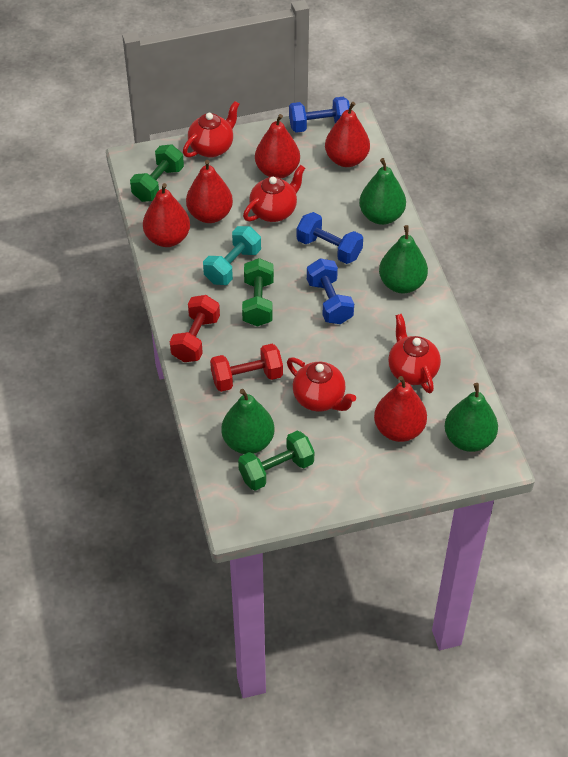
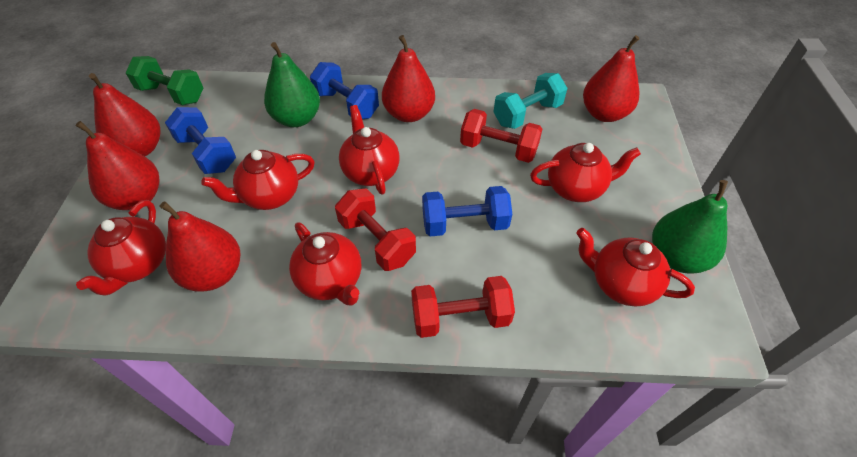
green dumbbell: 3 -> 1
green pear: 4 -> 2
red dumbbell: 2 -> 3
red teapot: 4 -> 6

